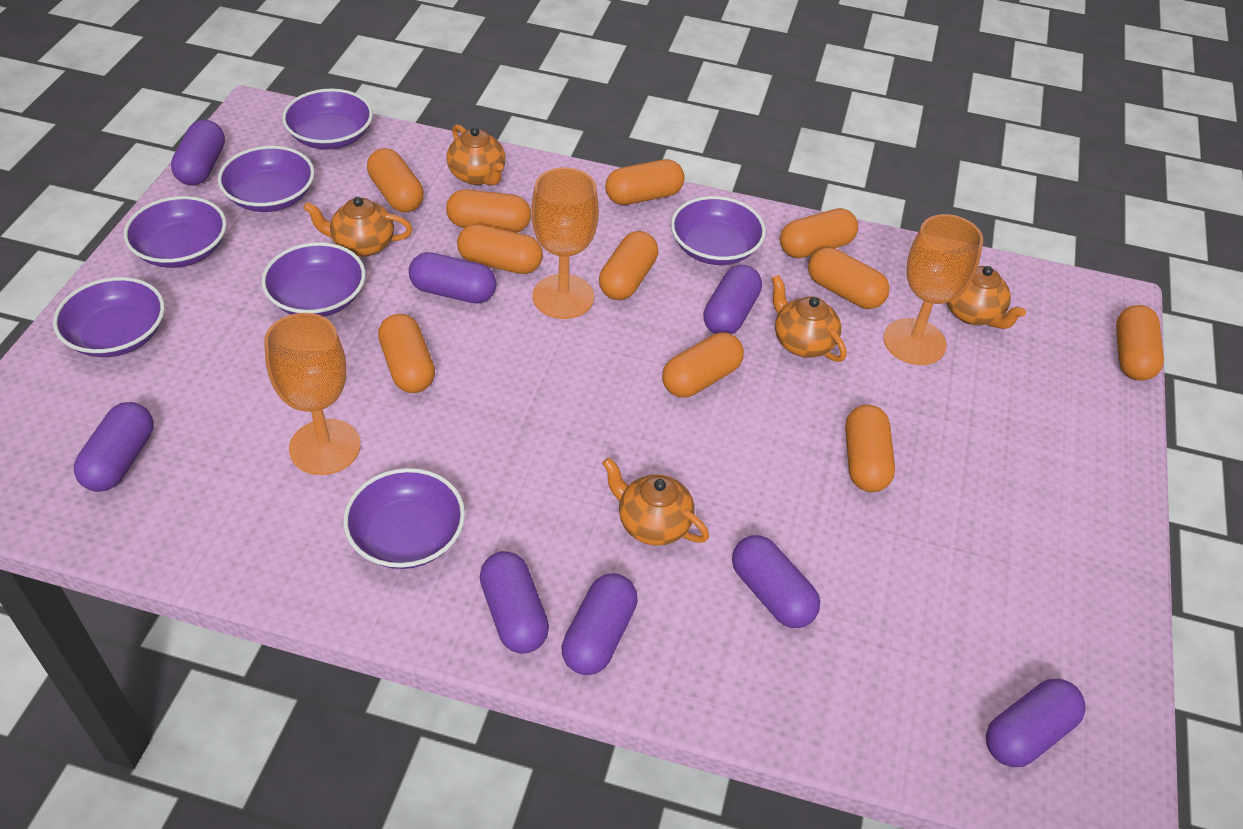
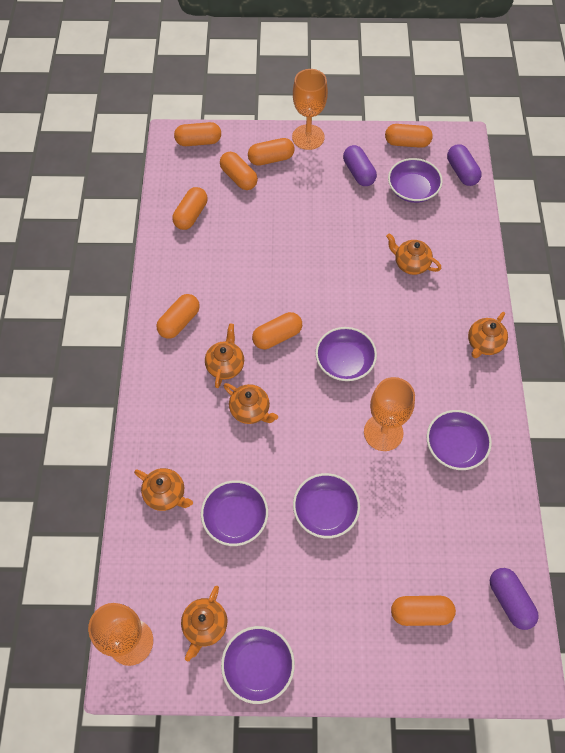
orange capsule: 11 -> 8
orange teapot: 5 -> 6
purple bowl: 7 -> 6
purple capsule: 8 -> 3

